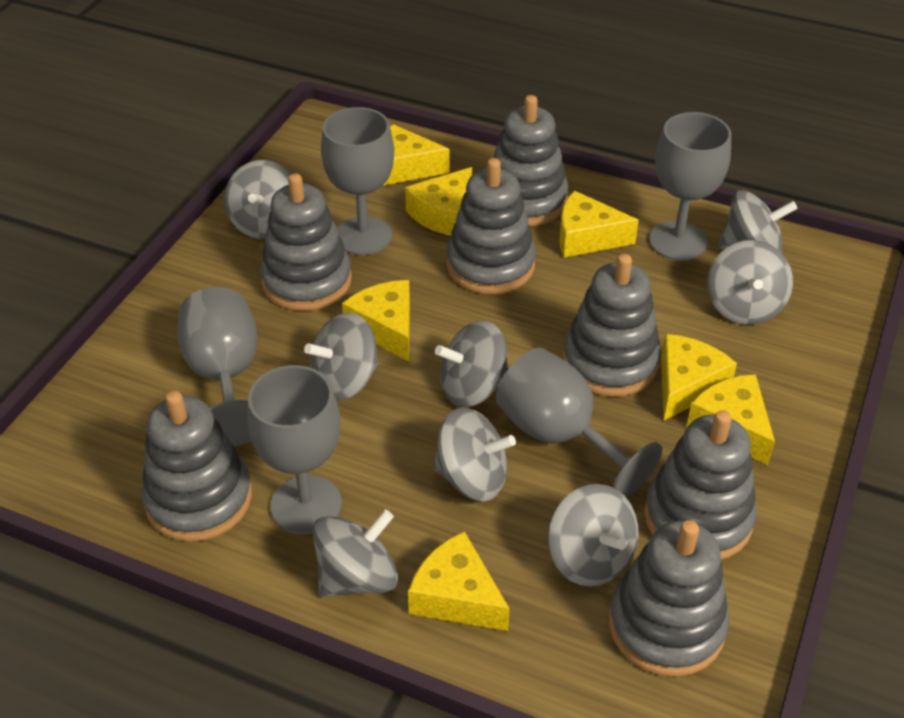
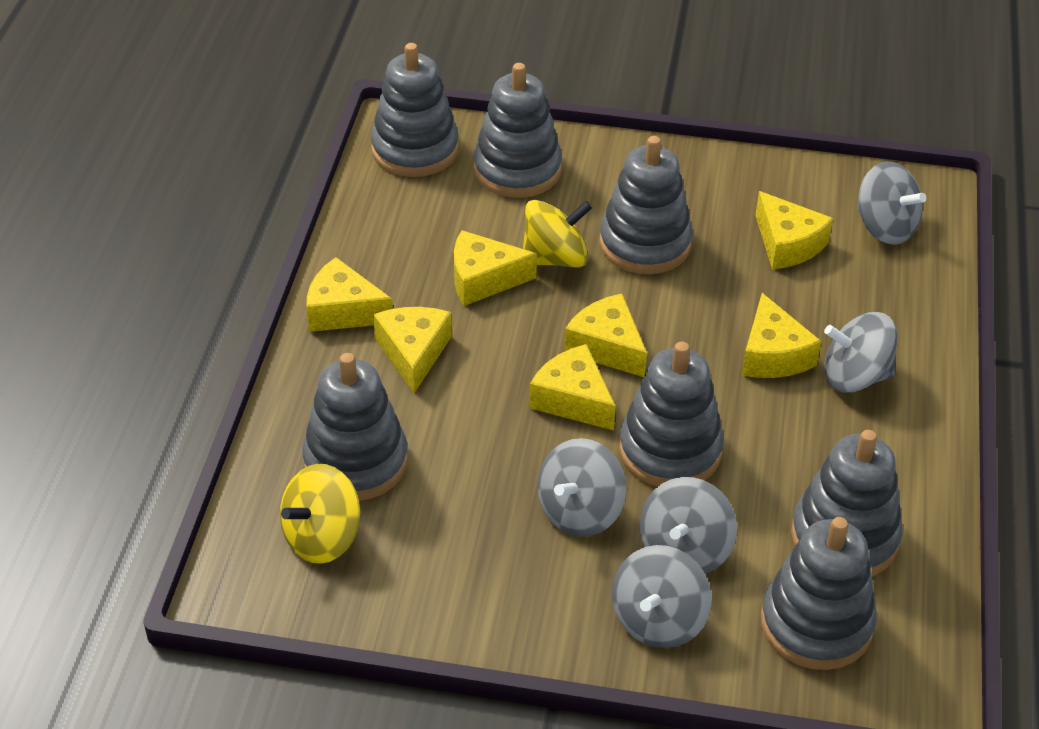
grey goblet: 5 -> 0
grey spinning top: 8 -> 5
yellow spinning top: 0 -> 2

